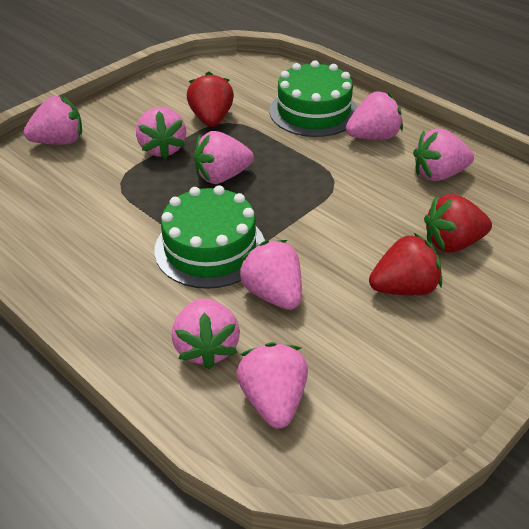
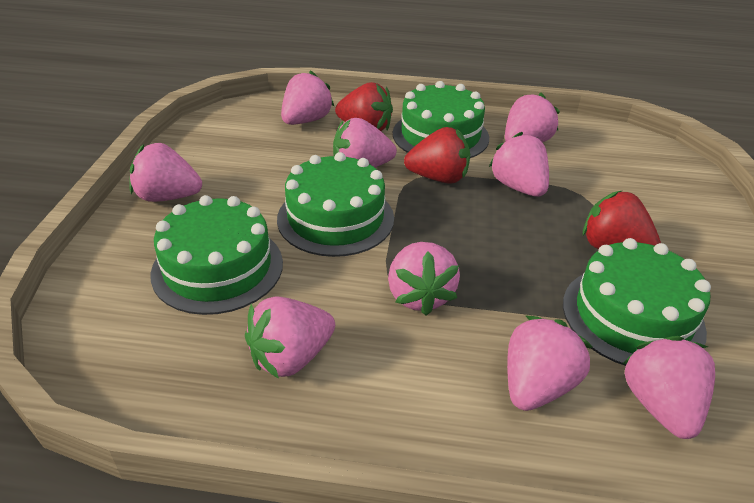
green cake: 2 -> 4
pink strawberry: 8 -> 9

